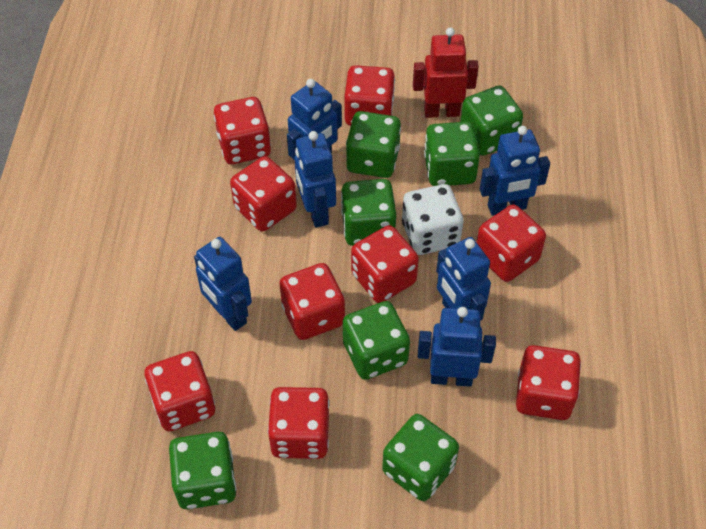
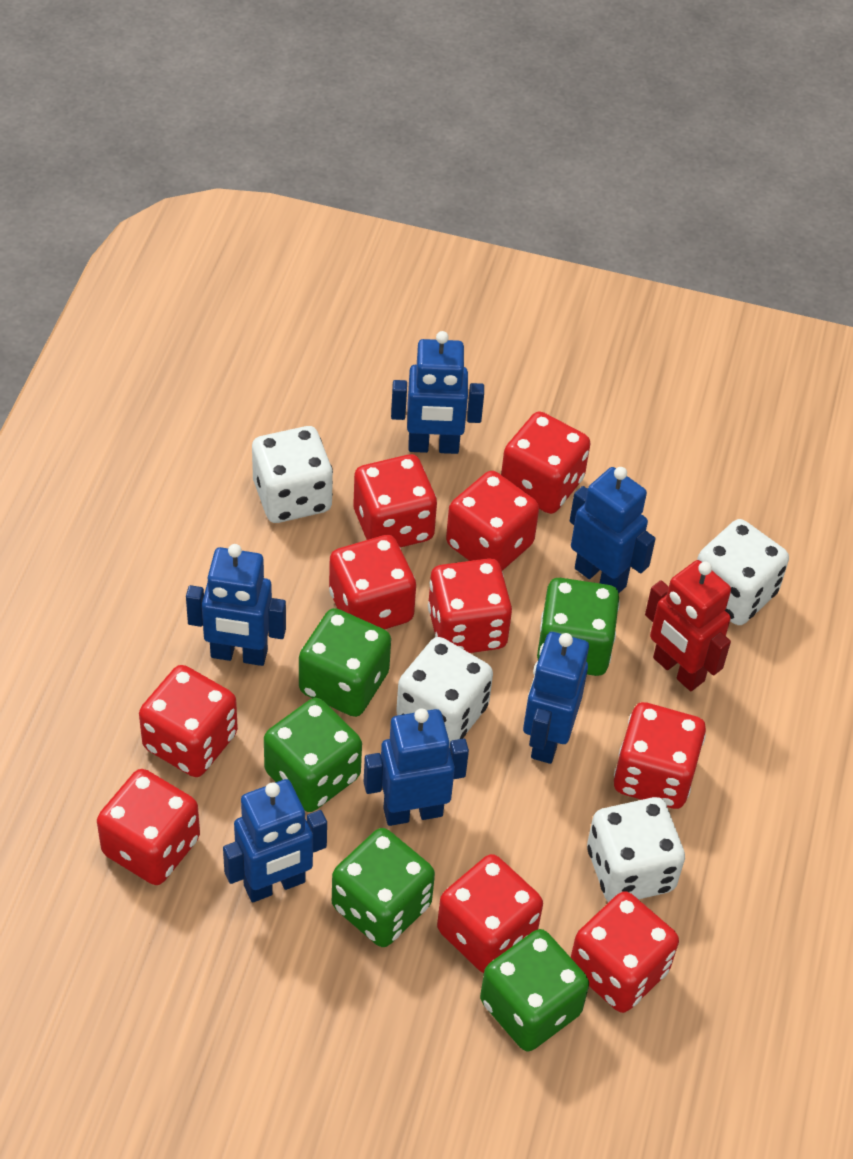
green dice: 7 -> 5
red dice: 9 -> 10
white dice: 1 -> 4

